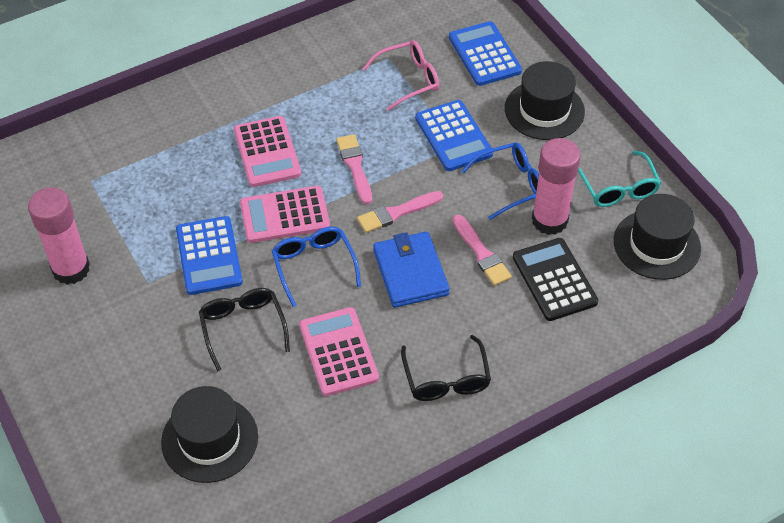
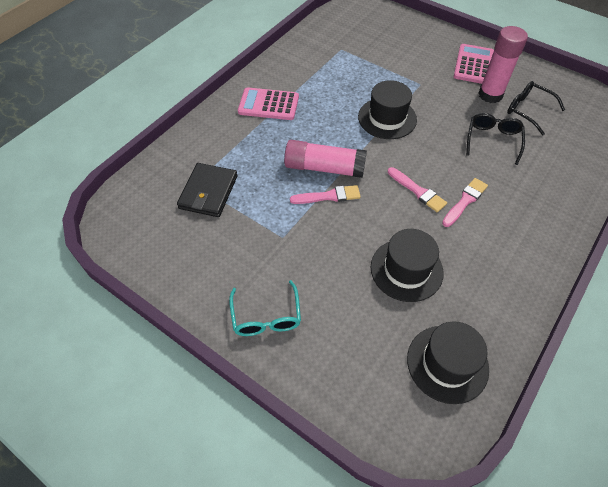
black calculator: 1 -> 0
black wallet: 0 -> 1
blue calculator: 3 -> 0
blue glasses: 2 -> 0
blue wallet: 1 -> 0
pink calculator: 3 -> 2
pink glasses: 1 -> 0

